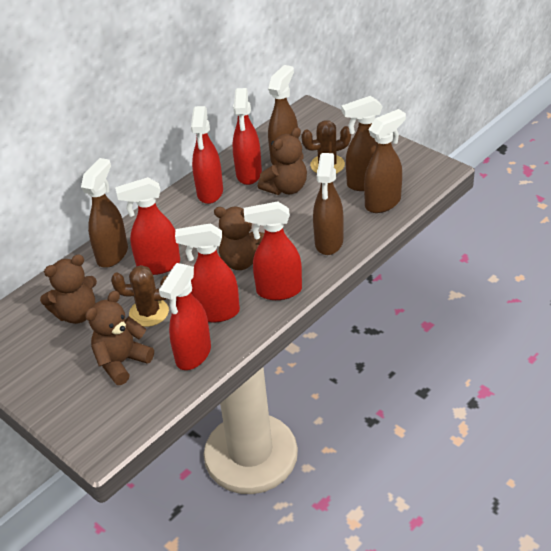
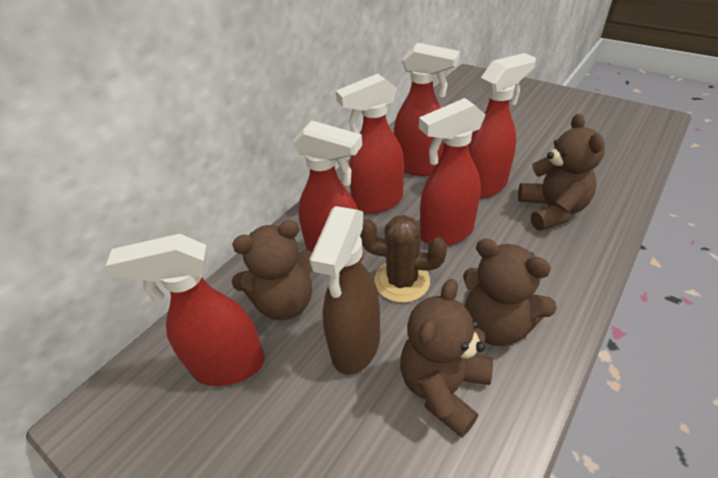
brown cactus: 2 -> 1
brown spray bottle: 5 -> 1

